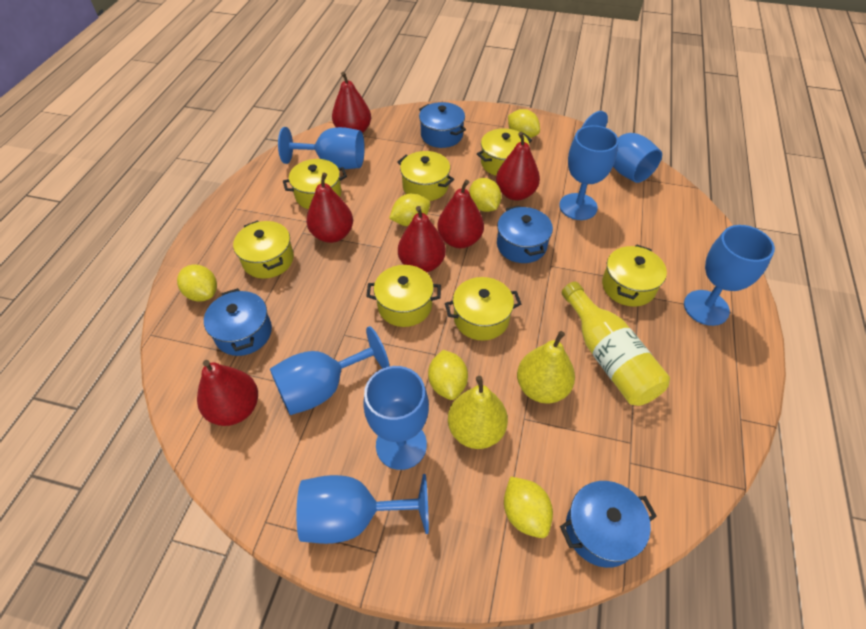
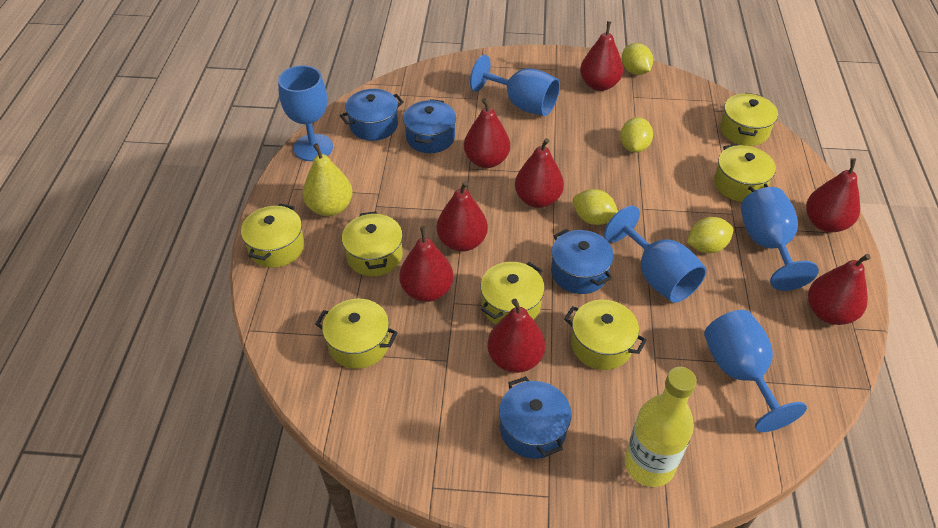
blue goblet: 7 -> 5
red pear: 6 -> 8
yellow lemon: 6 -> 4
yellow pear: 2 -> 1

